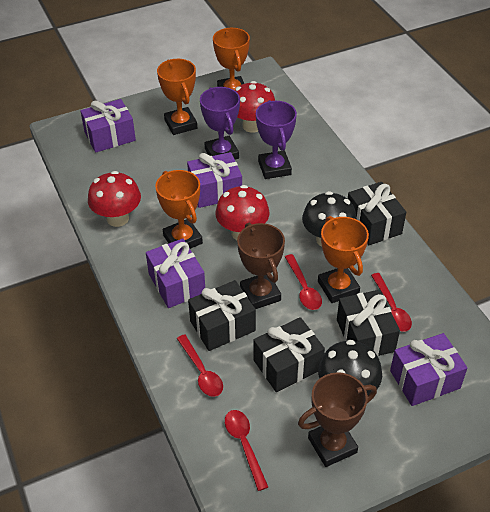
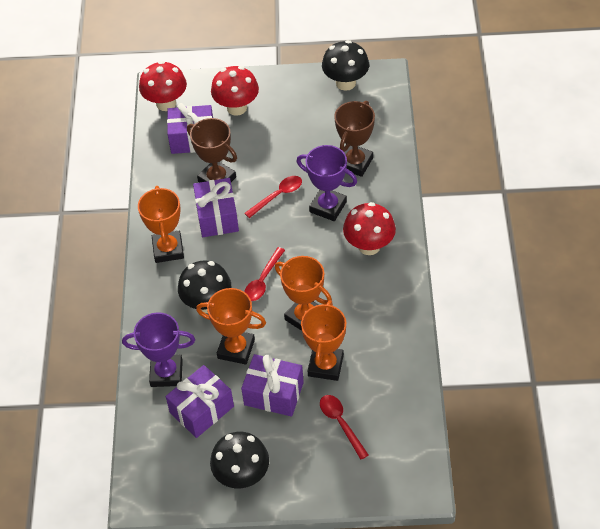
black gift: 4 -> 0
black mushroom: 2 -> 3
red spoon: 4 -> 3

